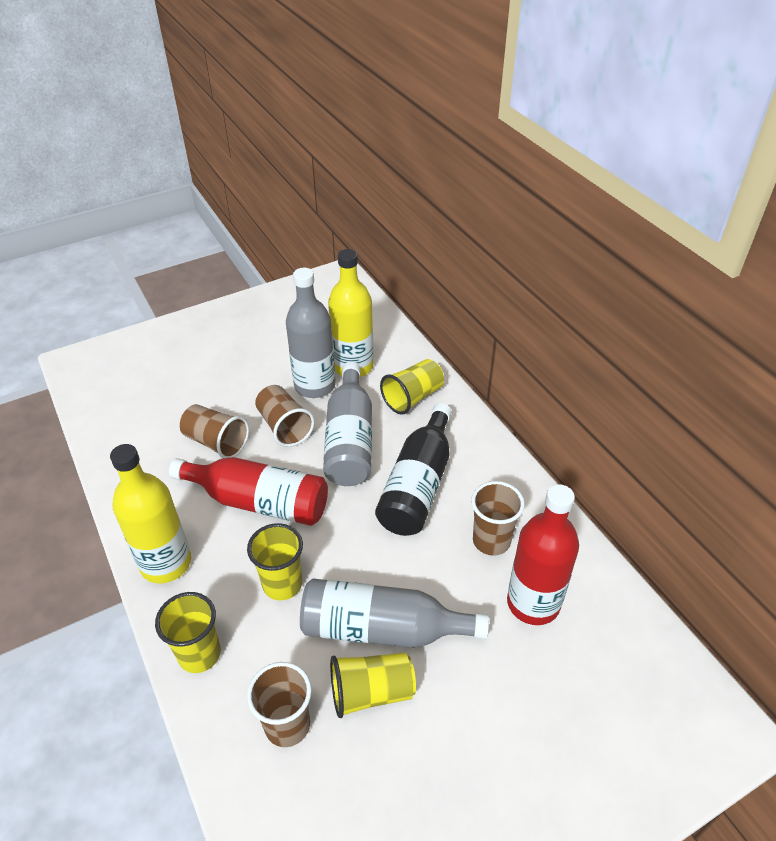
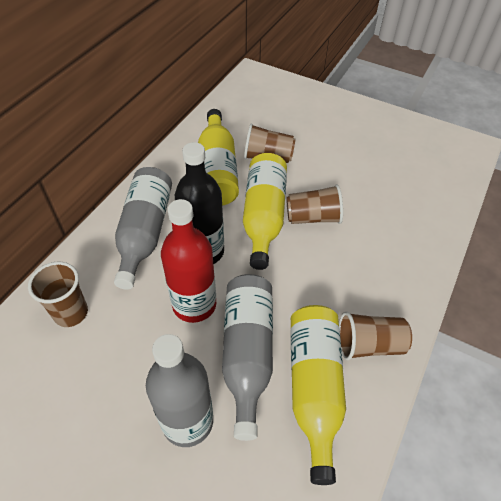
red bottle: 2 -> 1
yellow bottle: 2 -> 3
yellow cup: 4 -> 0

